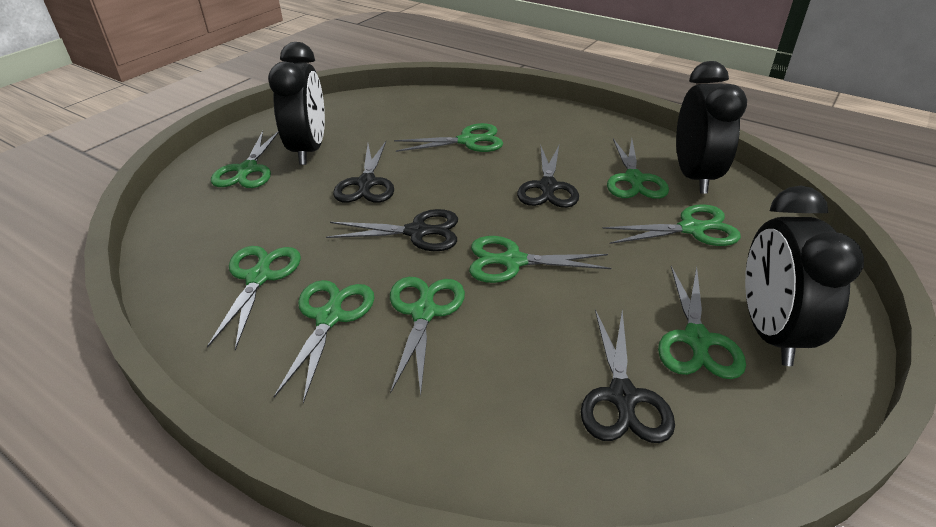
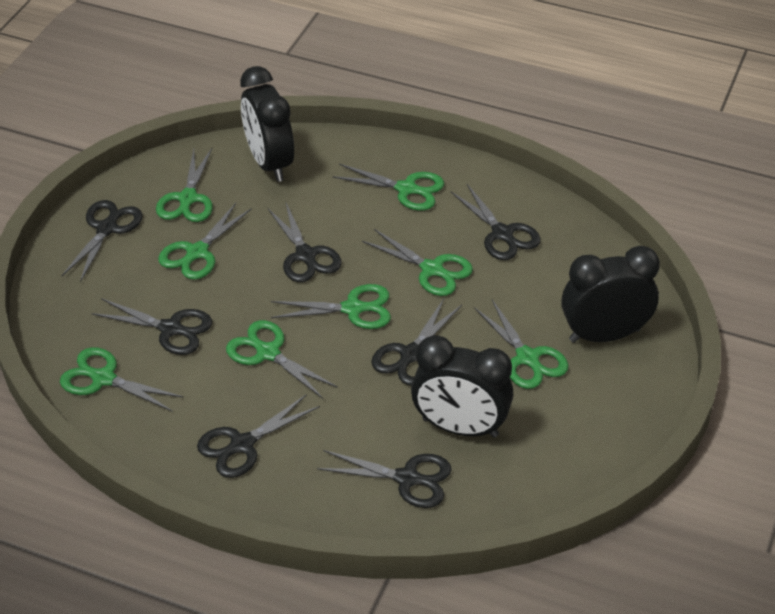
black scissors: 4 -> 7
green scissors: 9 -> 8

